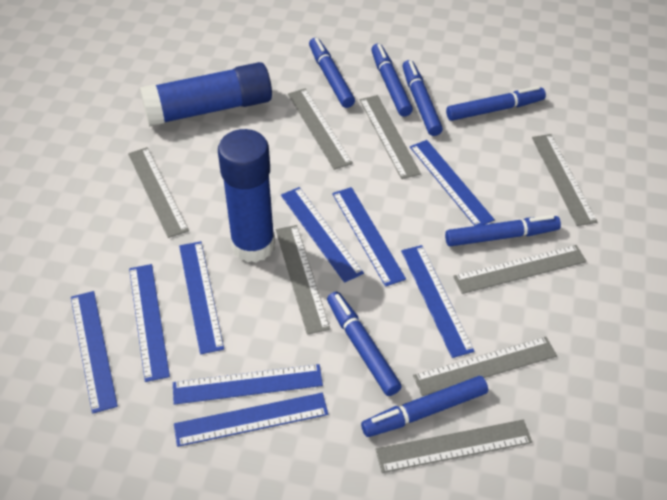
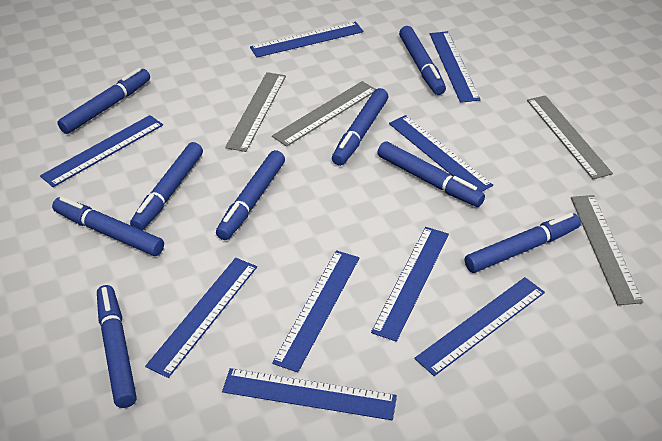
blue glue stick: 2 -> 0
blue marker: 7 -> 9
grey ruler: 8 -> 4

